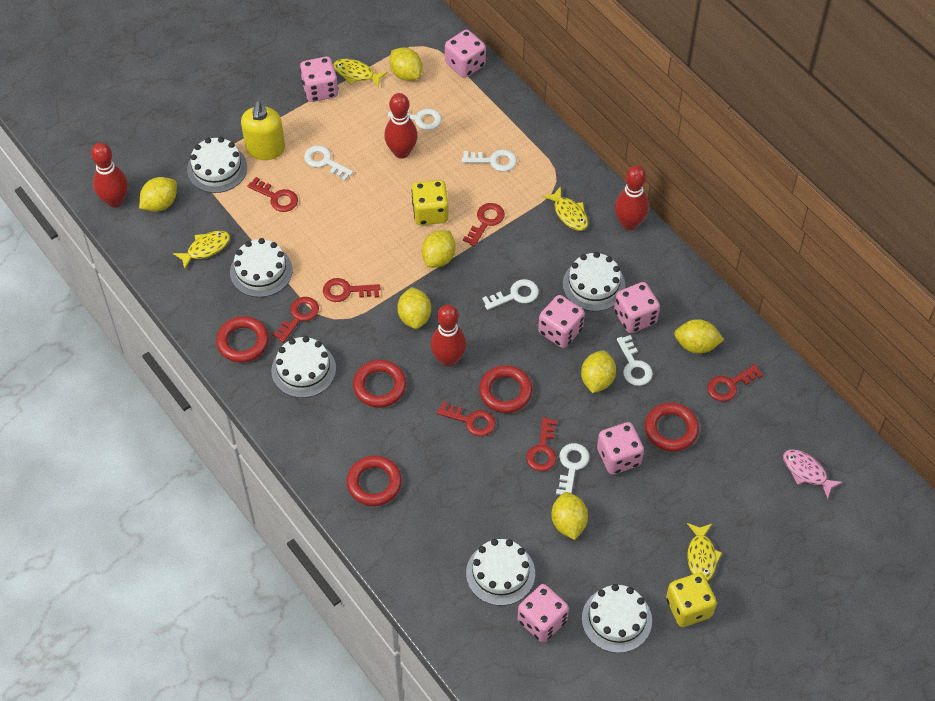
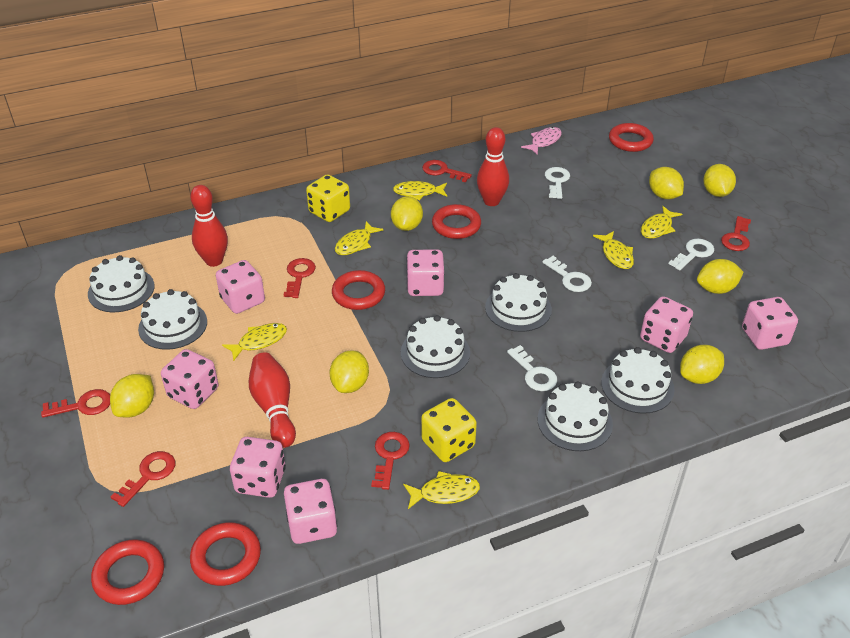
pink dice: 6 -> 7
red bowling pin: 4 -> 3
red key: 7 -> 6
white key: 6 -> 4
yellow fish: 4 -> 6
yellow soap dispenser: 1 -> 0

